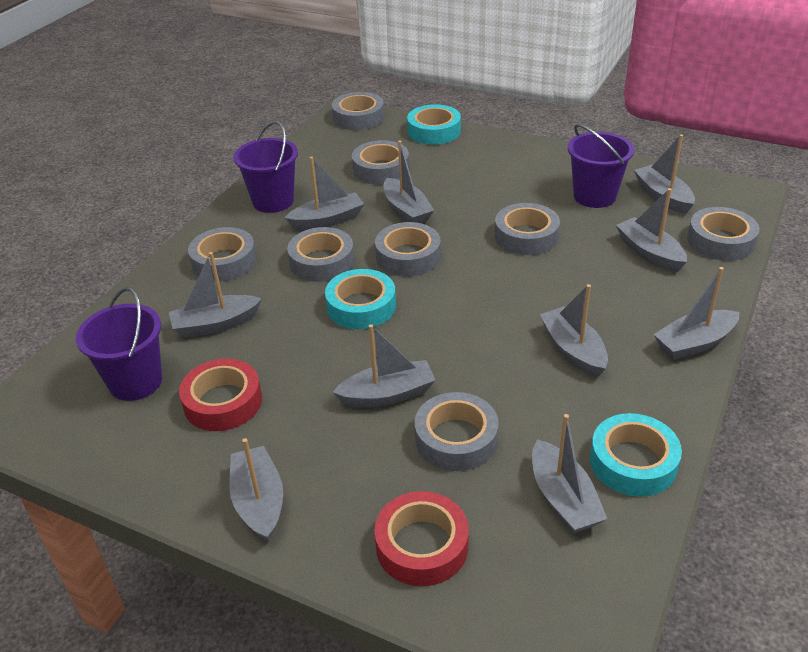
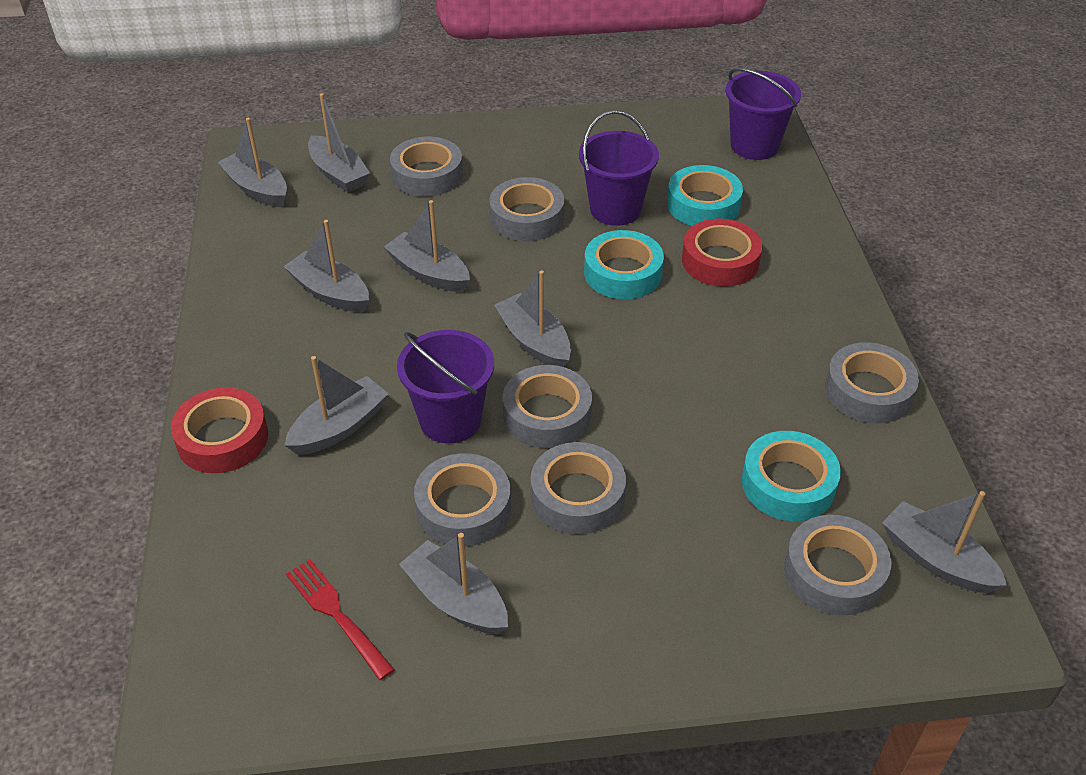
grey boat: 10 -> 8
grey tape: 8 -> 7
red fork: 0 -> 1

